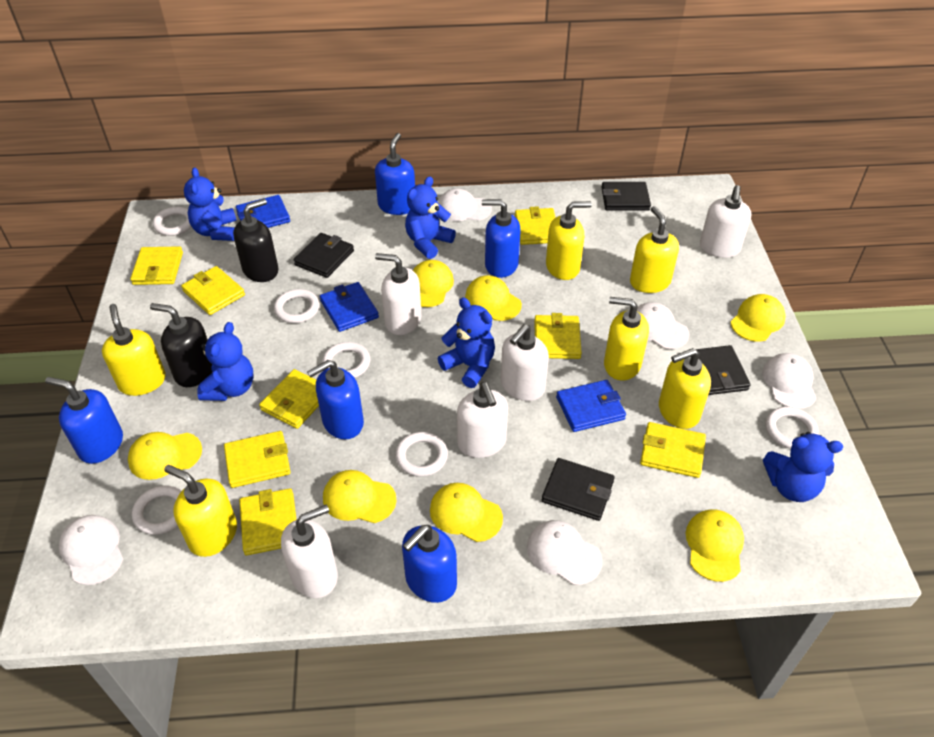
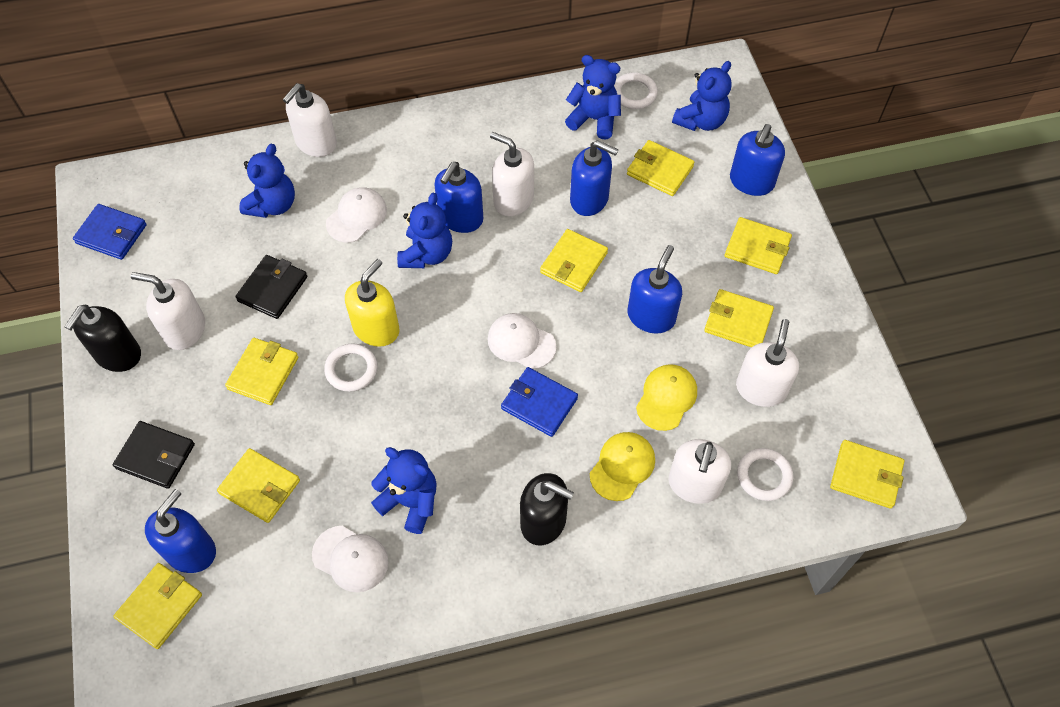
black wallet: 4 -> 2
blue wallet: 3 -> 2
white cap: 5 -> 3
white ring: 6 -> 3
yellow cap: 7 -> 2
yellow soap dispenser: 6 -> 1

